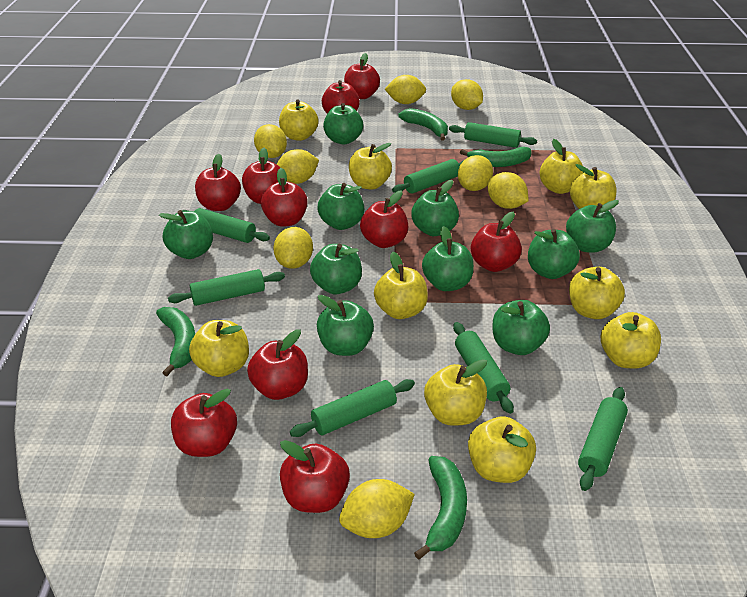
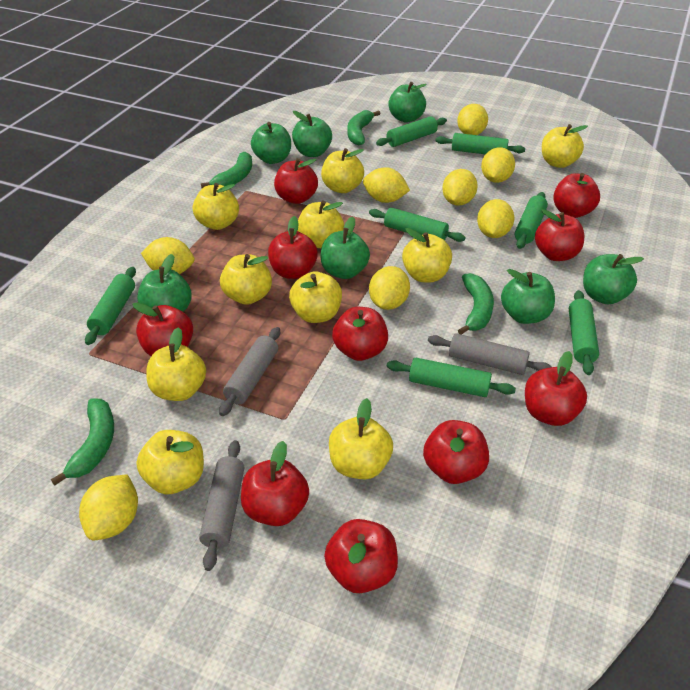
green apple: 10 -> 7
grey rolling pin: 0 -> 3

